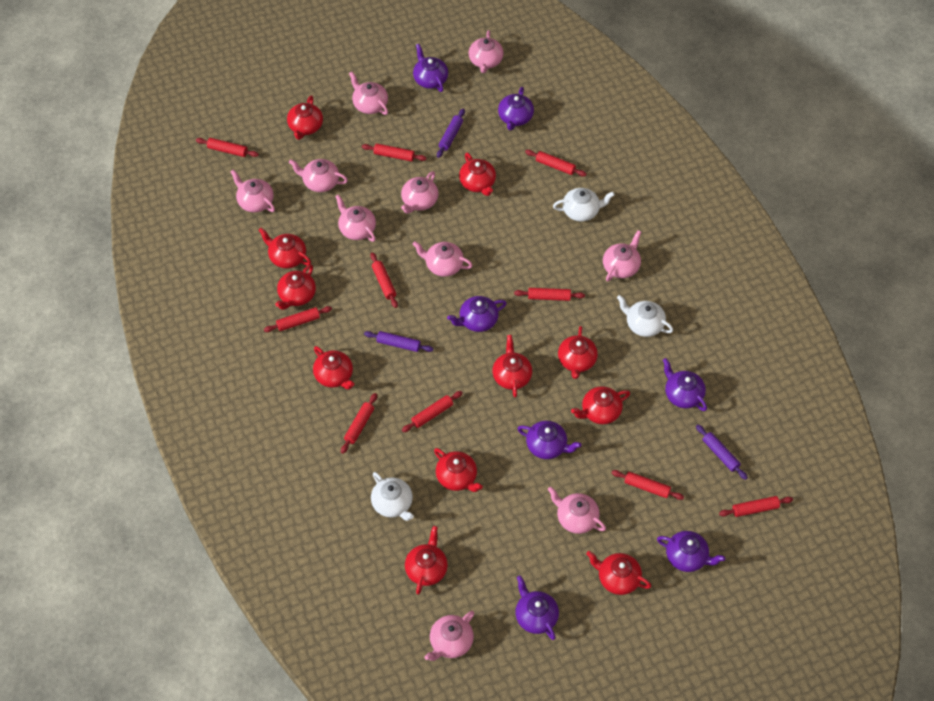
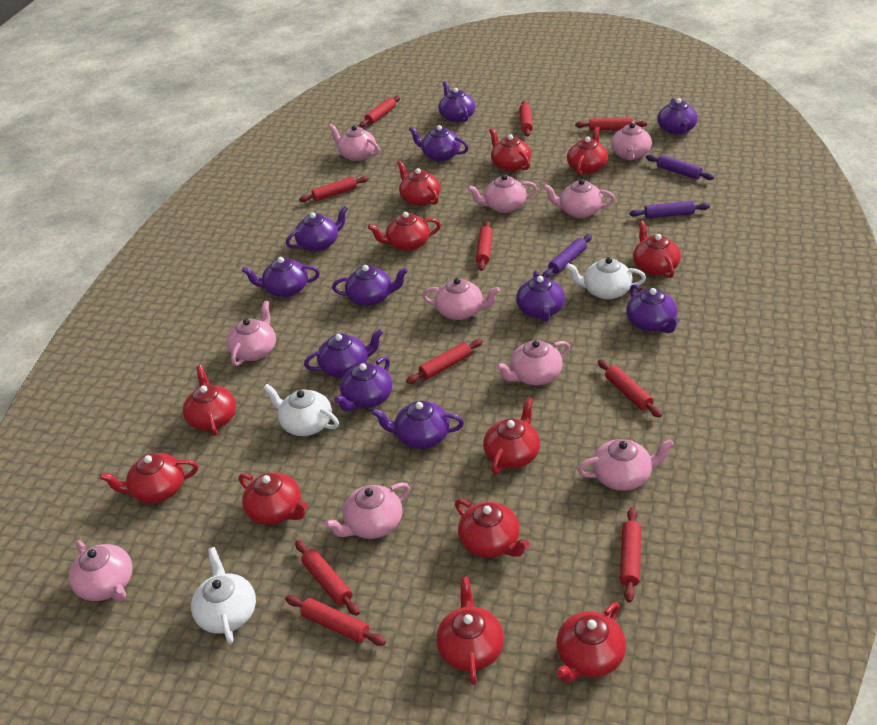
purple teapot: 7 -> 11
red teapot: 11 -> 12

